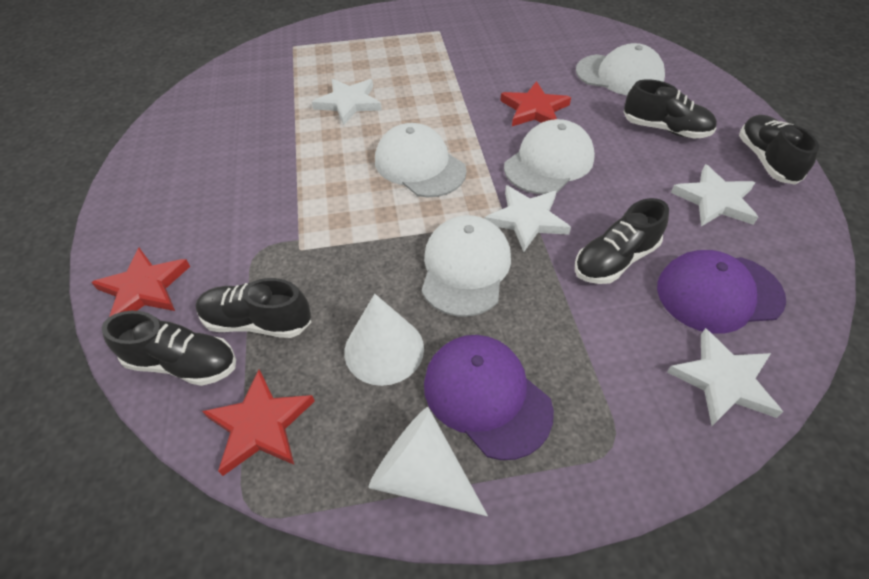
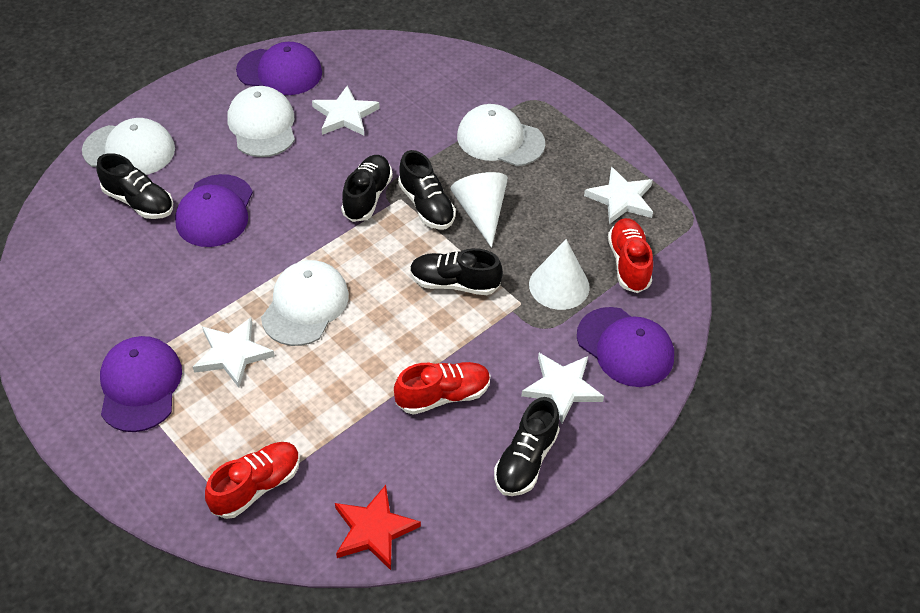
purple cap: 2 -> 4
red shoe: 0 -> 3
red star: 3 -> 1

